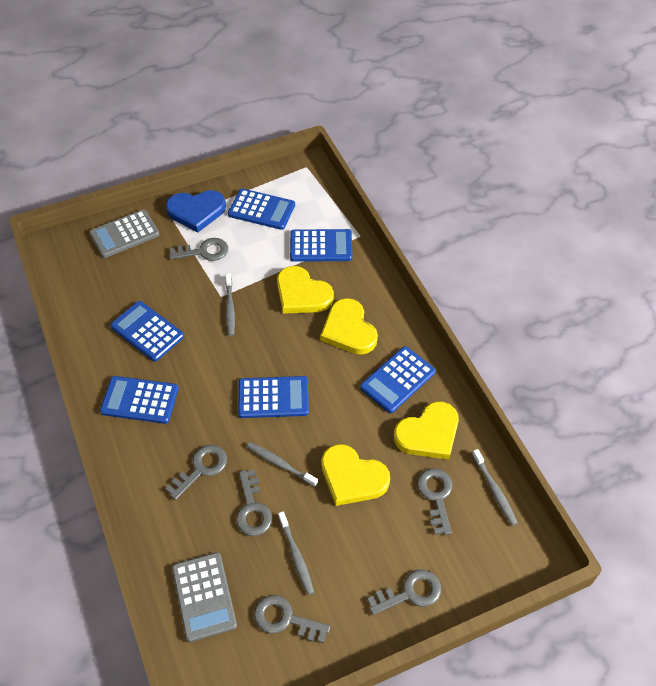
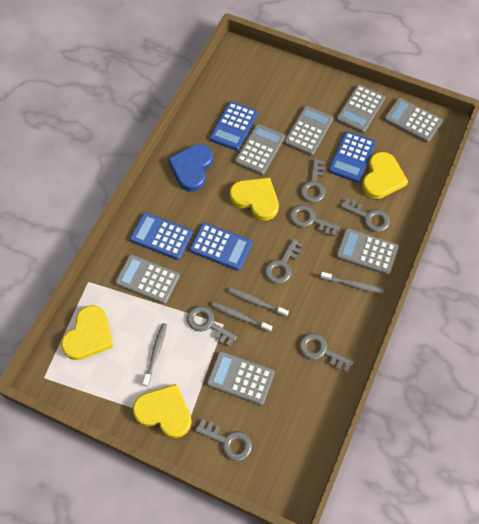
blue calculator: 6 -> 4
grey calculator: 2 -> 7
grey key: 6 -> 7

